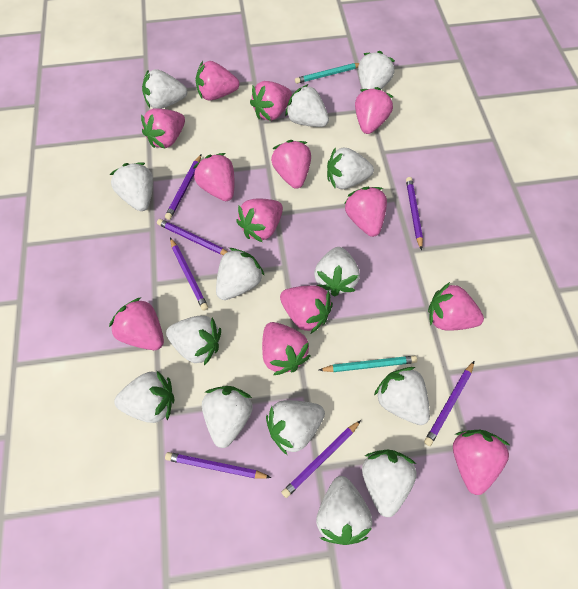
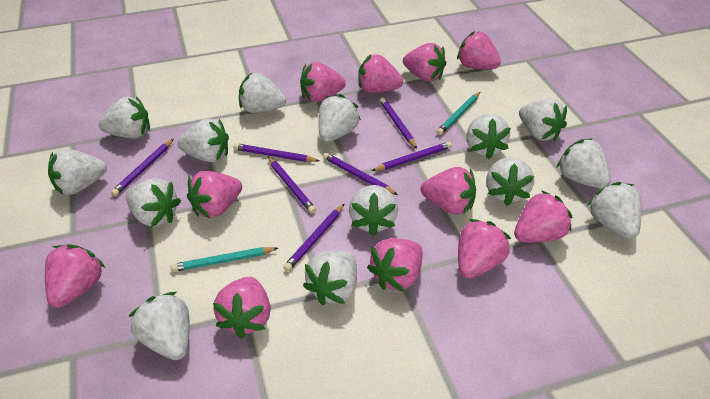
pink strawberry: 13 -> 11

